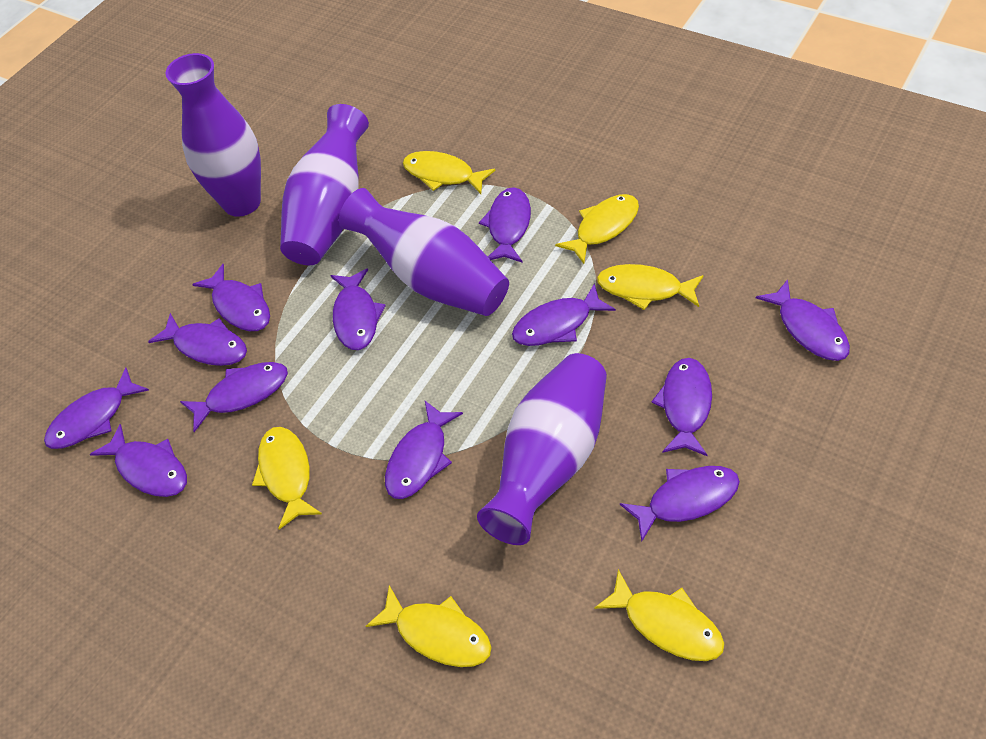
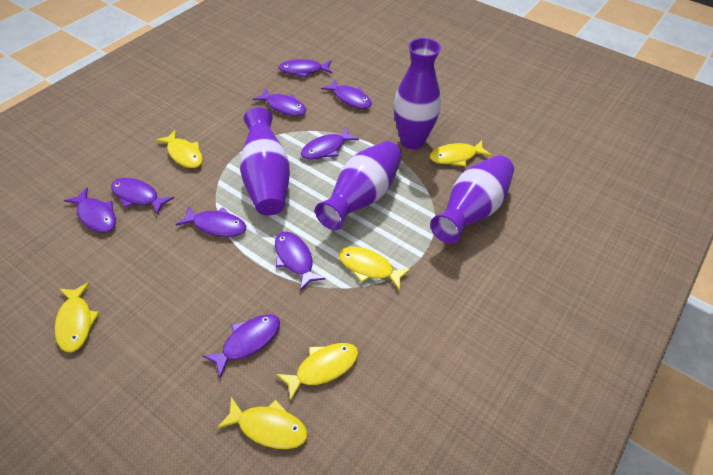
purple fish: 12 -> 9

